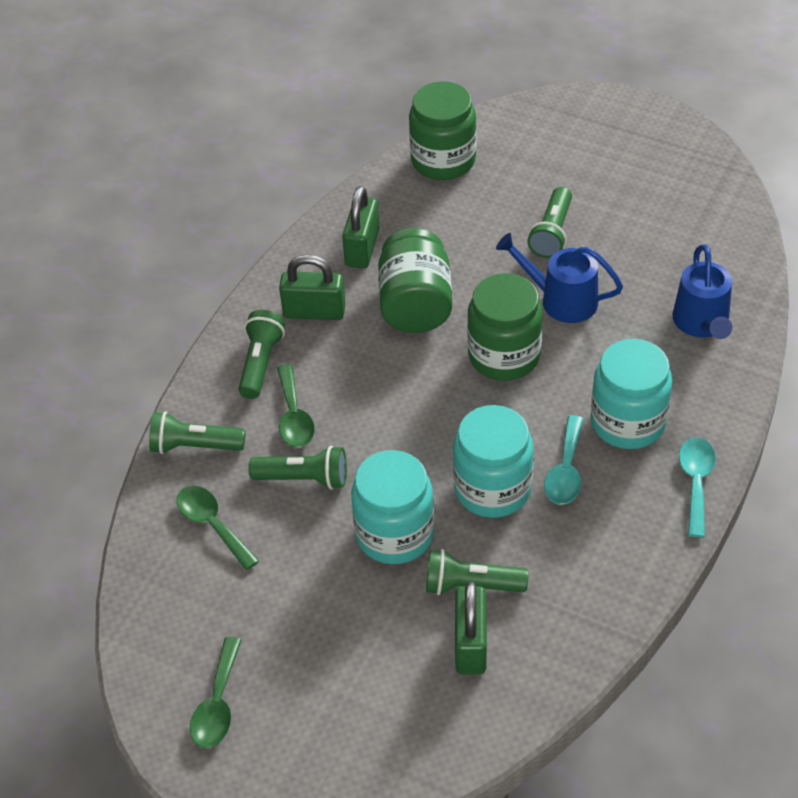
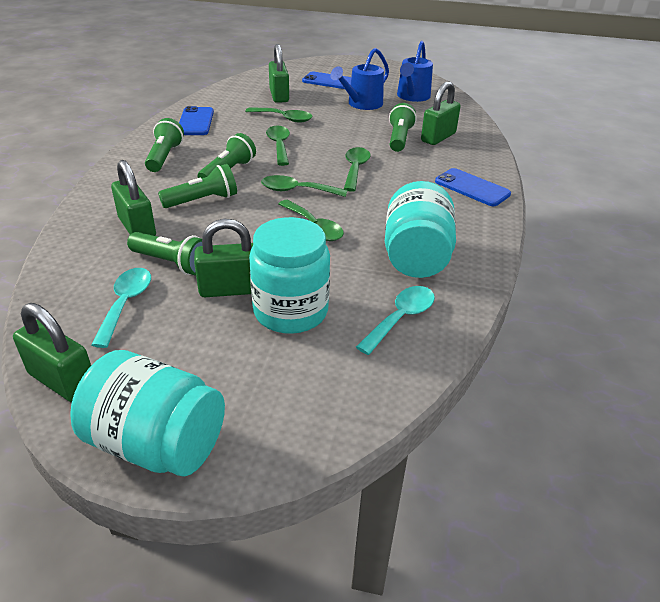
blue phone: 0 -> 3
green jar: 3 -> 0
green padlock: 3 -> 5
green spoon: 3 -> 5

